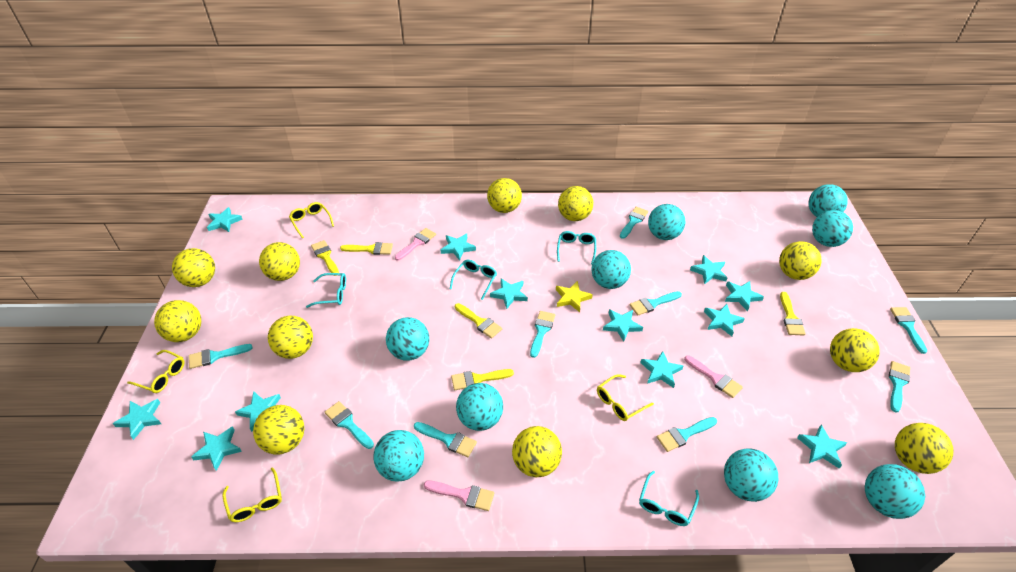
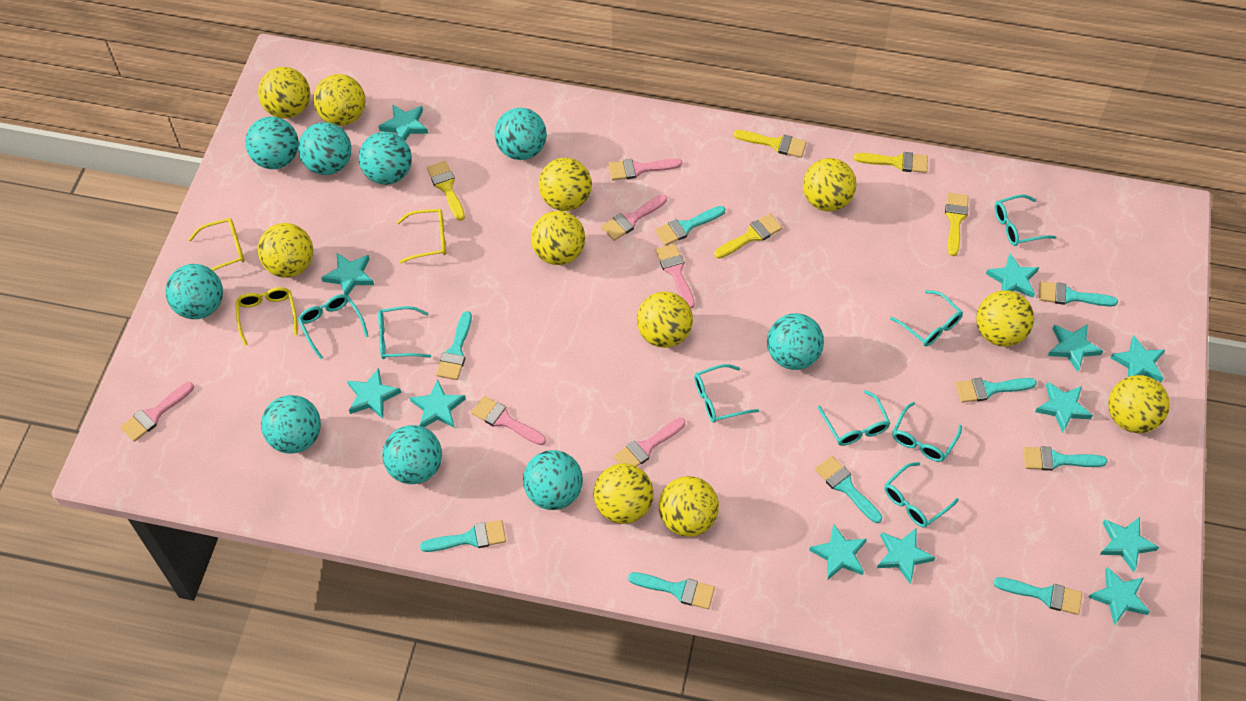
pink brush: 3 -> 6
turquoise glasses: 4 -> 8
yellow glasses: 4 -> 3
yellow star: 1 -> 0

